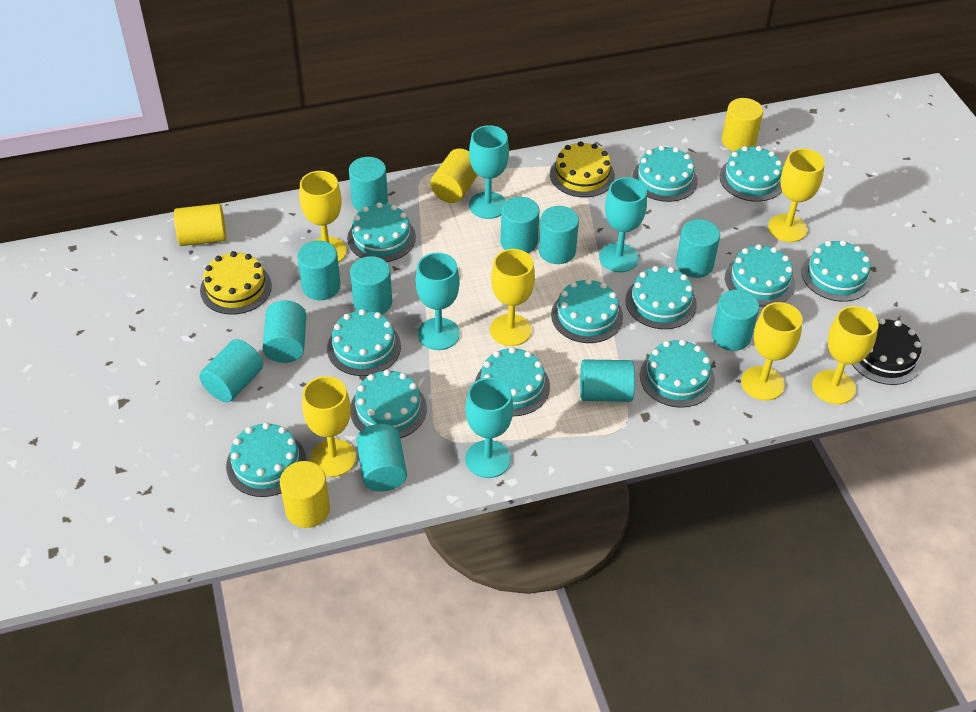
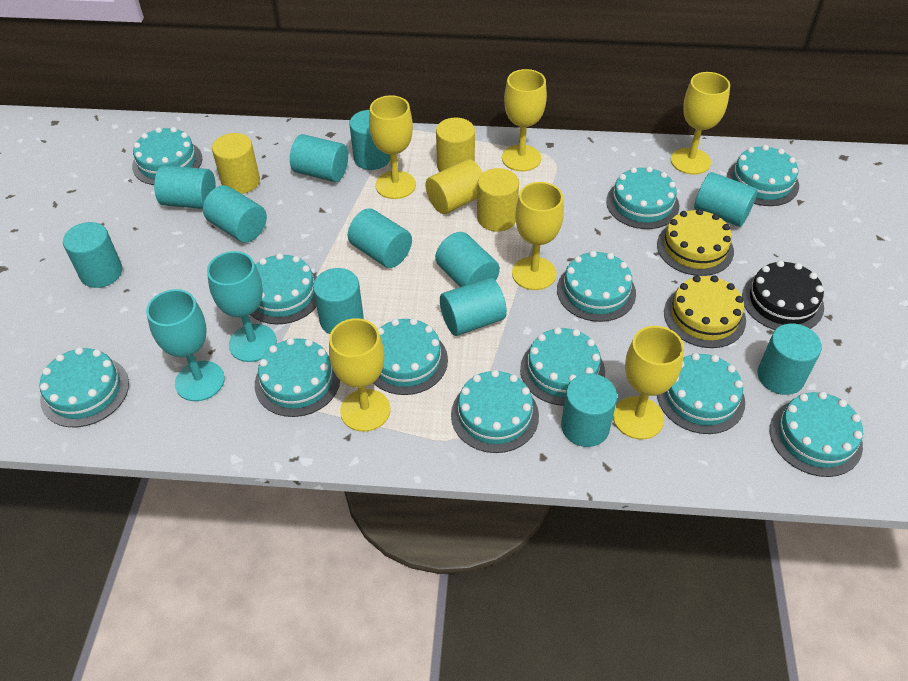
turquoise cylinder: 11 -> 12
turquoise goblet: 4 -> 2

